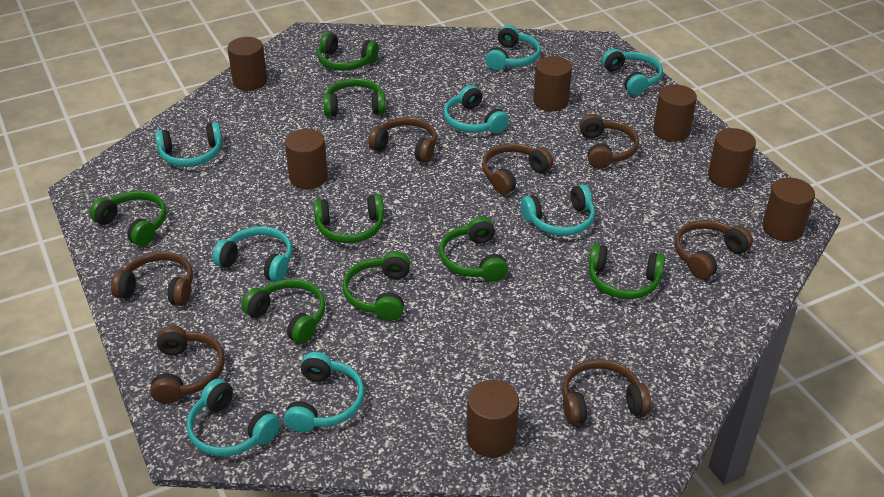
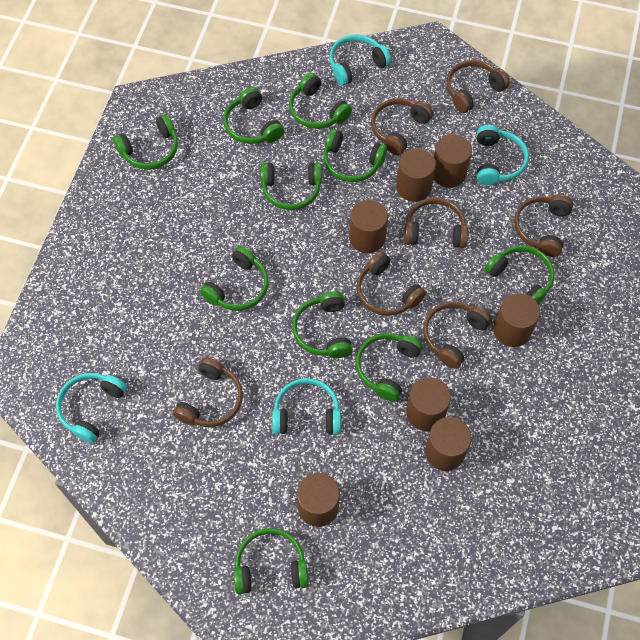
green headphones: 8 -> 10
turquoise headphones: 8 -> 4

